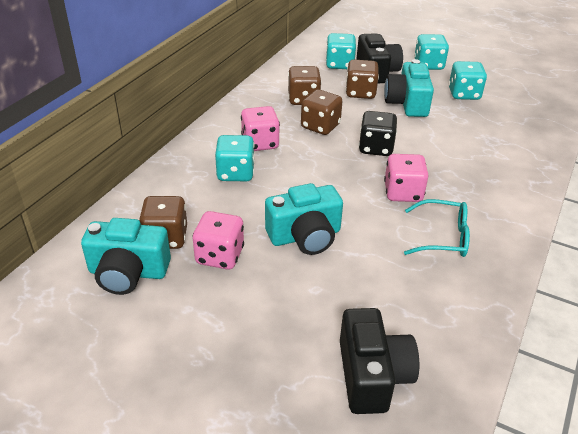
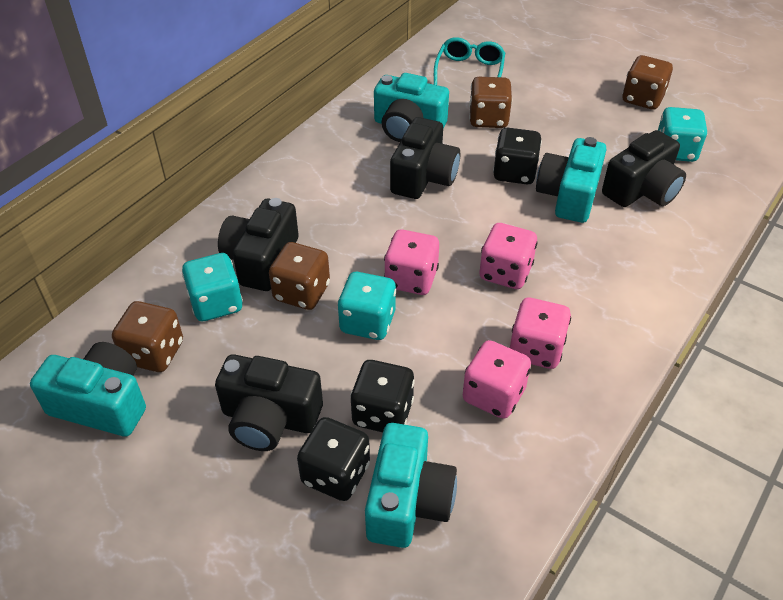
black camera: 2 -> 4
black dice: 1 -> 3
pink dice: 3 -> 4
turquoise camera: 3 -> 4
turquoise dice: 4 -> 3

